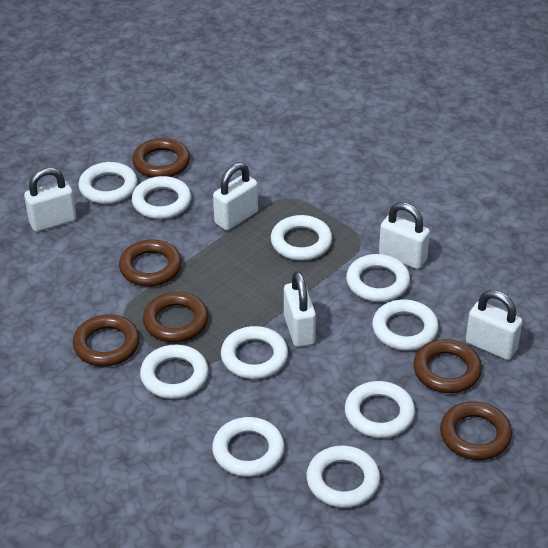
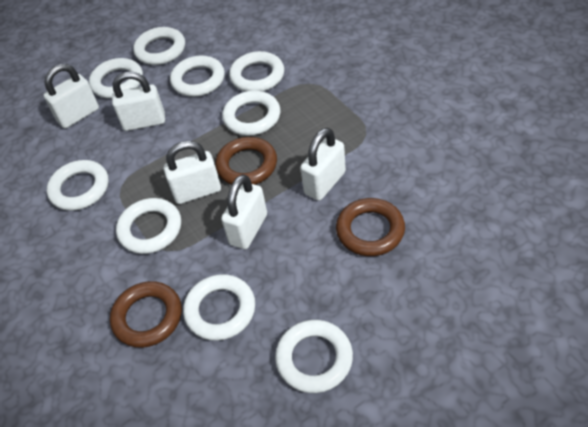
brown ring: 6 -> 3
white ring: 10 -> 9

